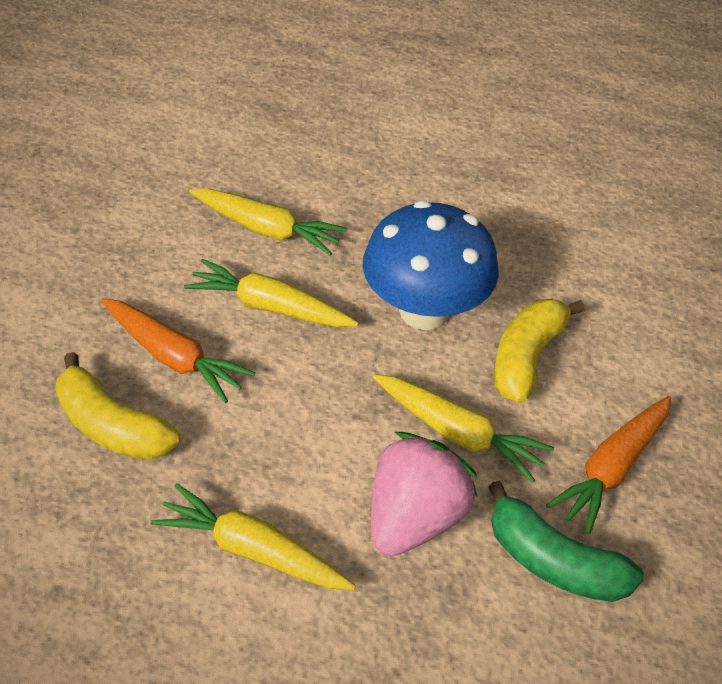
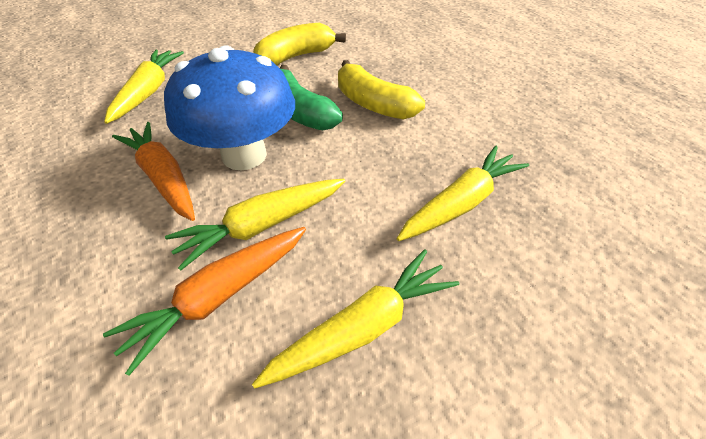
pink strawberry: 1 -> 0

